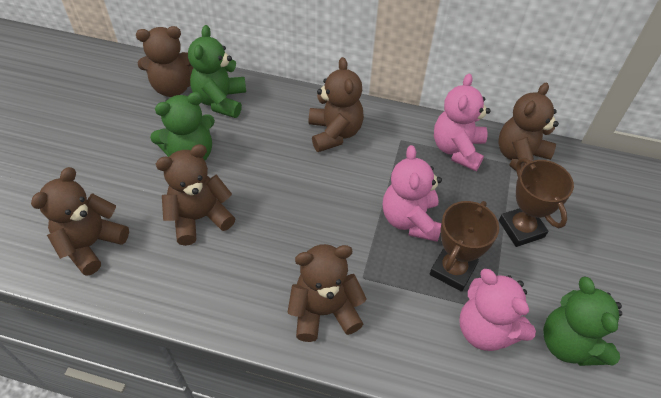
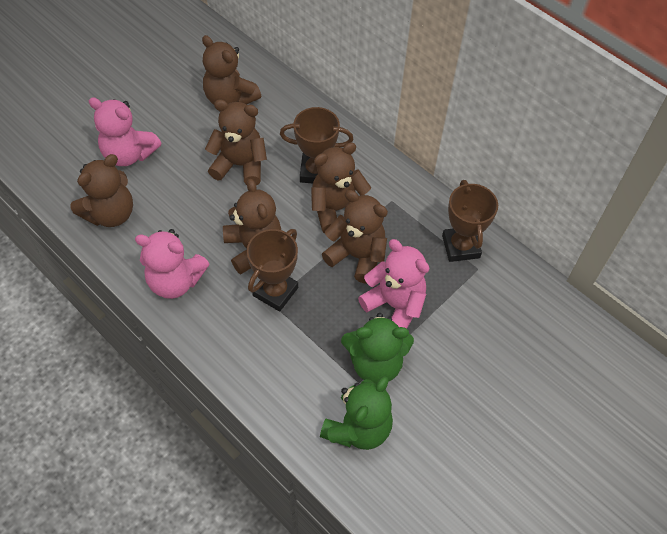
brown trophy: 2 -> 3
green teddy bear: 3 -> 2

